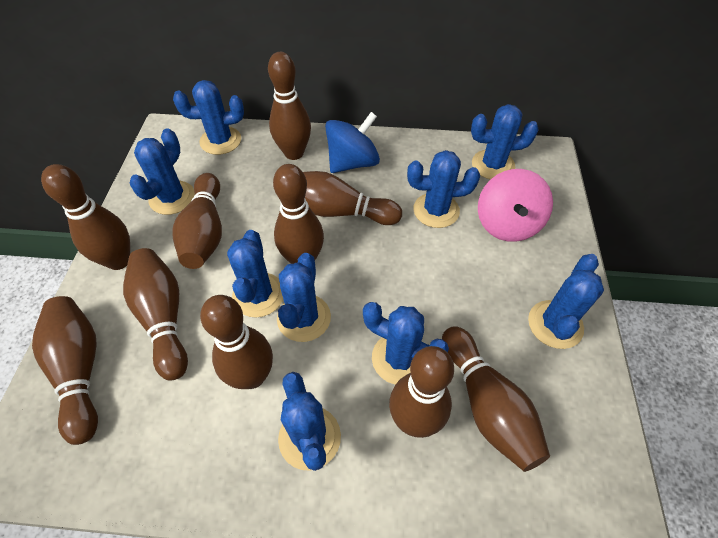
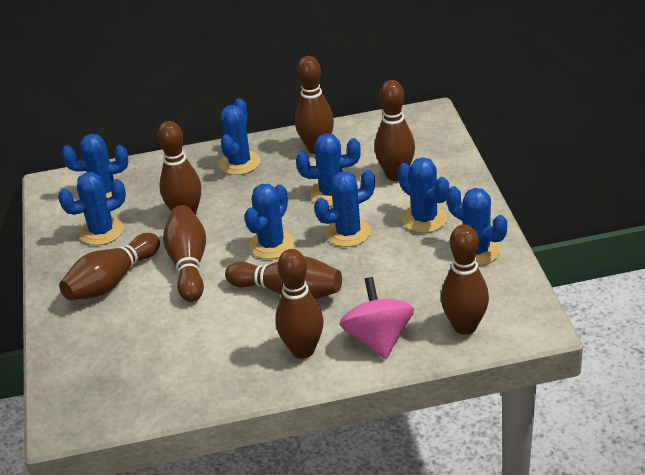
blue cactus: 9 -> 8
blue spinning top: 1 -> 0
brown bowling pin: 10 -> 8

